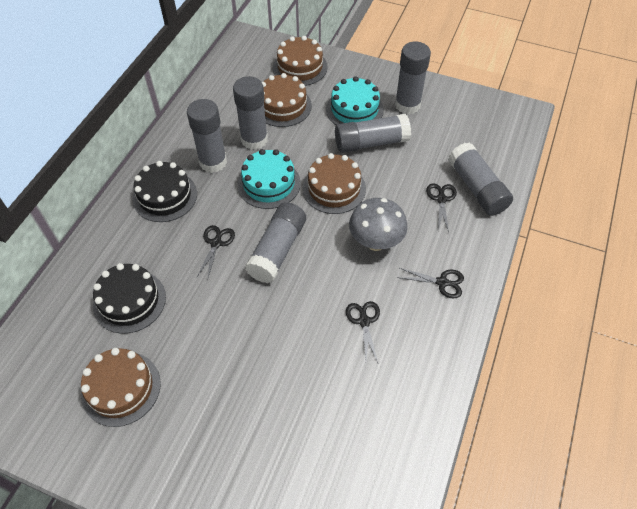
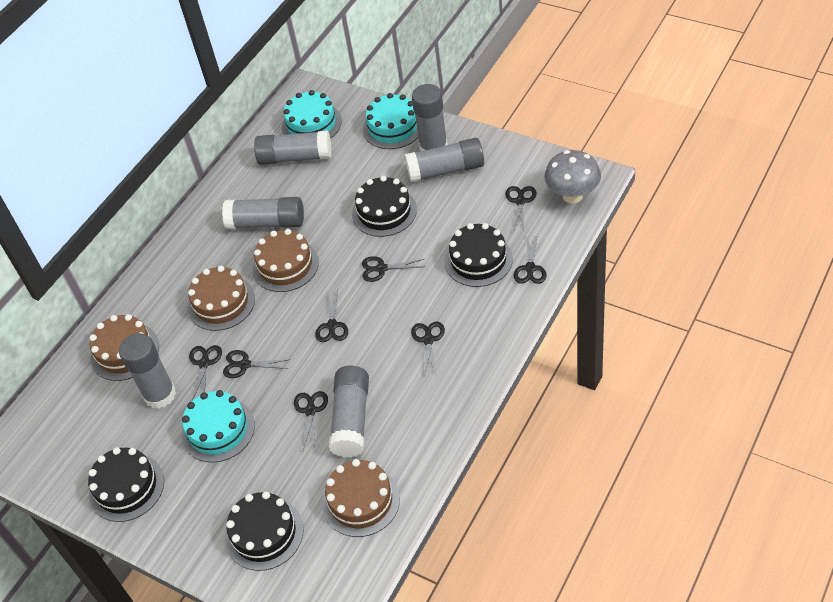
black cake: 2 -> 4
black scissors: 4 -> 8
turquoise cake: 2 -> 3

